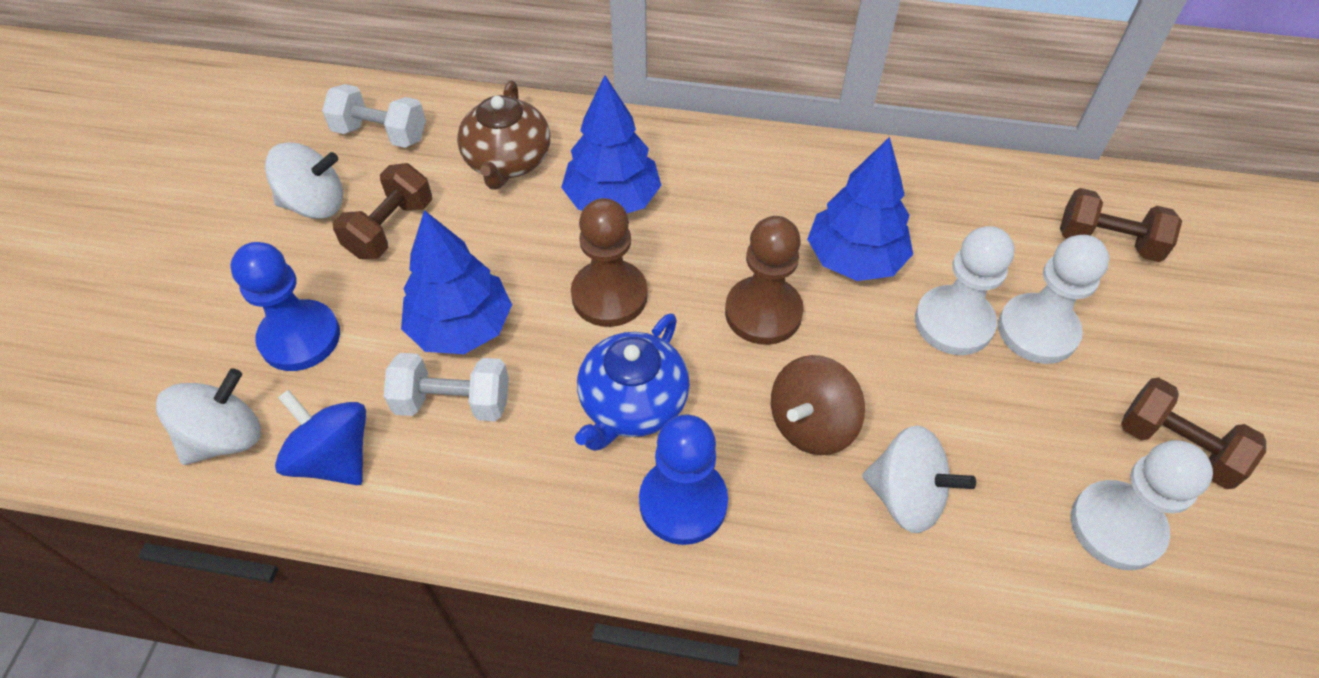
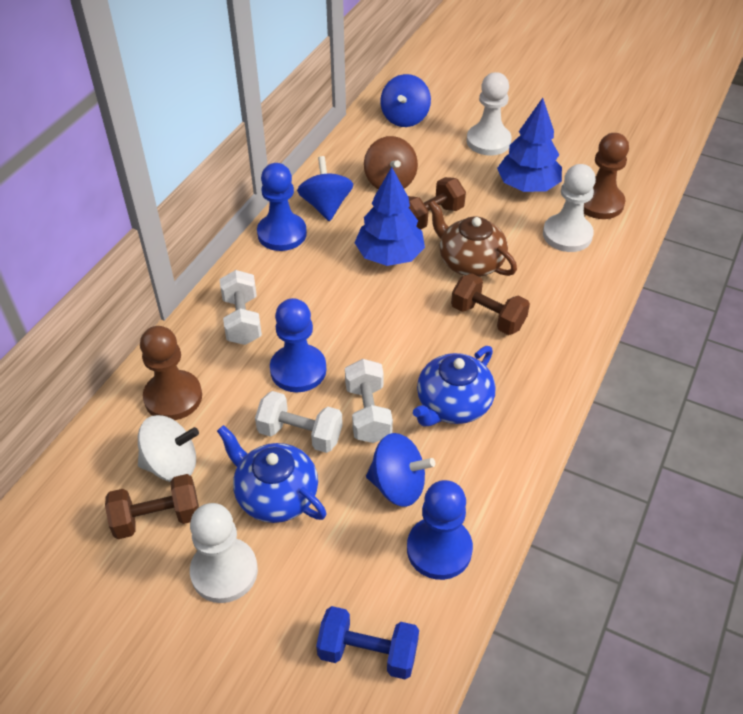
blue dumbbell: 0 -> 1
blue pawn: 2 -> 3
blue spinning top: 1 -> 3
blue teapot: 1 -> 2
blue tree: 3 -> 2
white dumbbell: 2 -> 3
white spinning top: 3 -> 1

